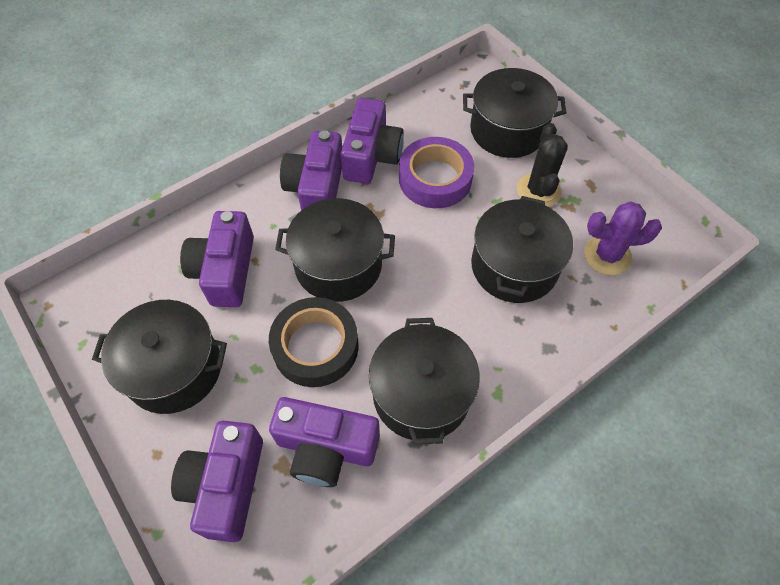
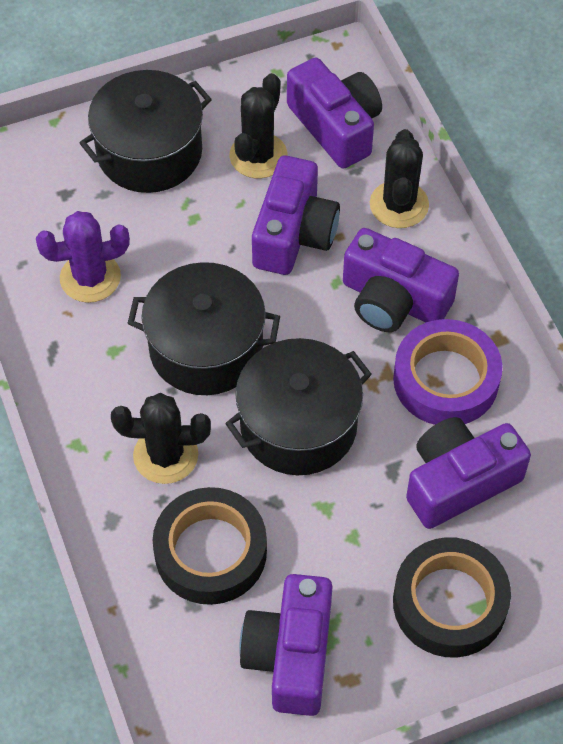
black cactus: 1 -> 3
black pot: 5 -> 3
black tape: 1 -> 2

